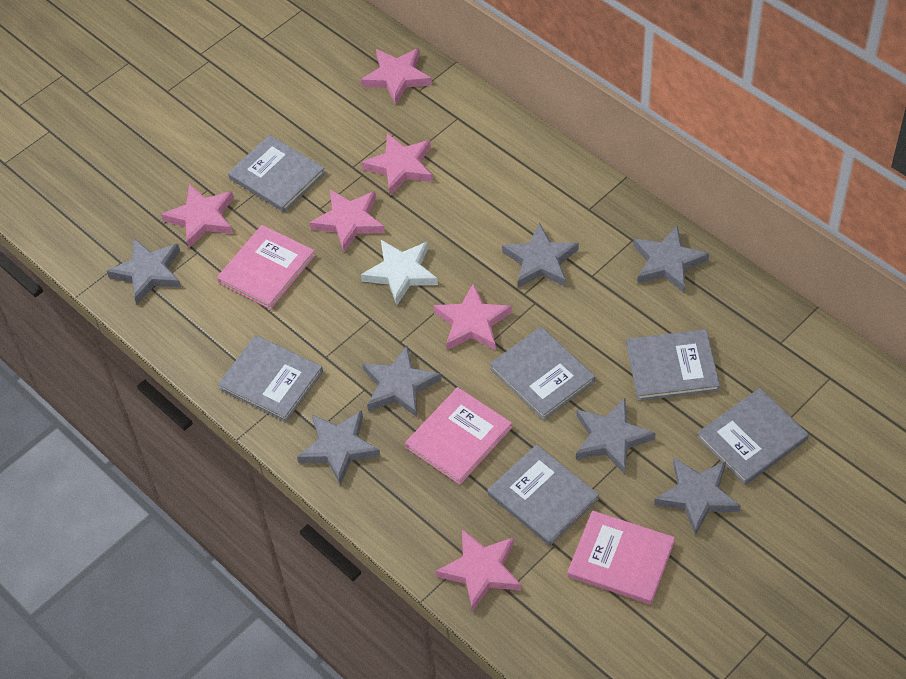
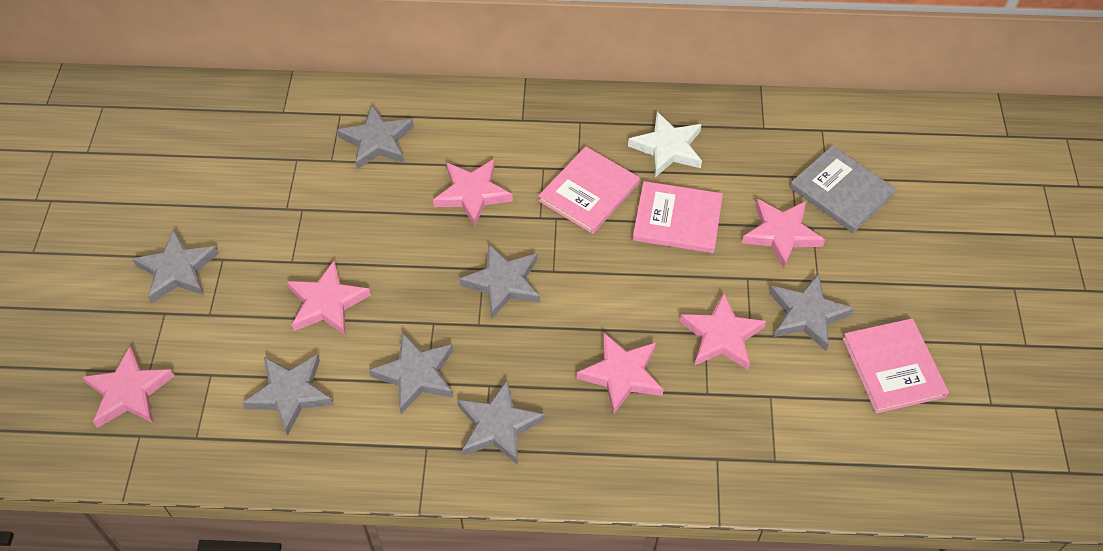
grey book: 6 -> 1

